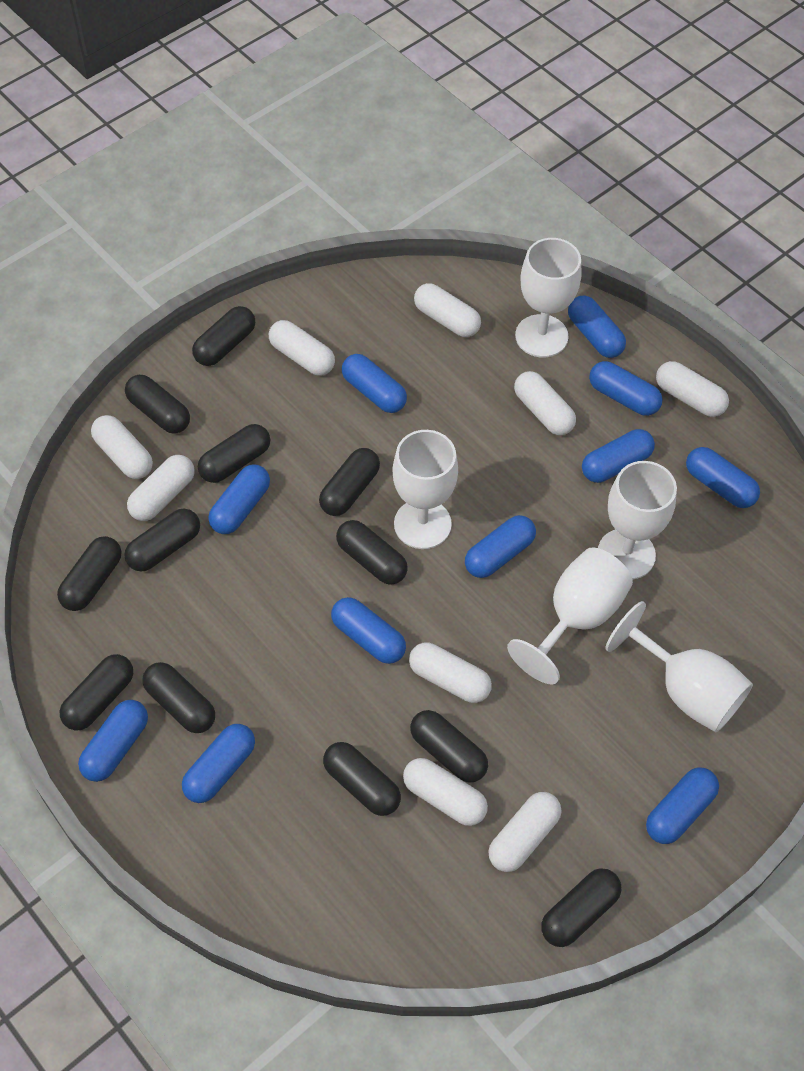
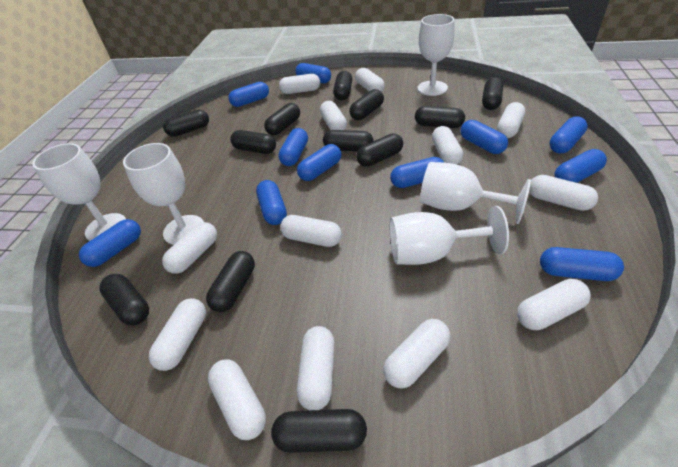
white capsule: 9 -> 13

